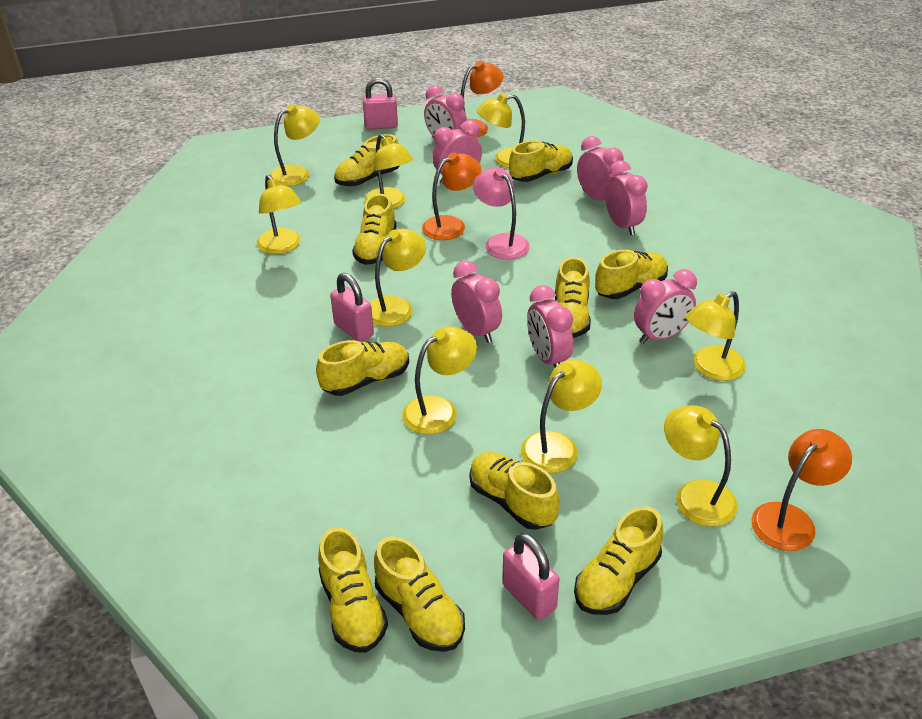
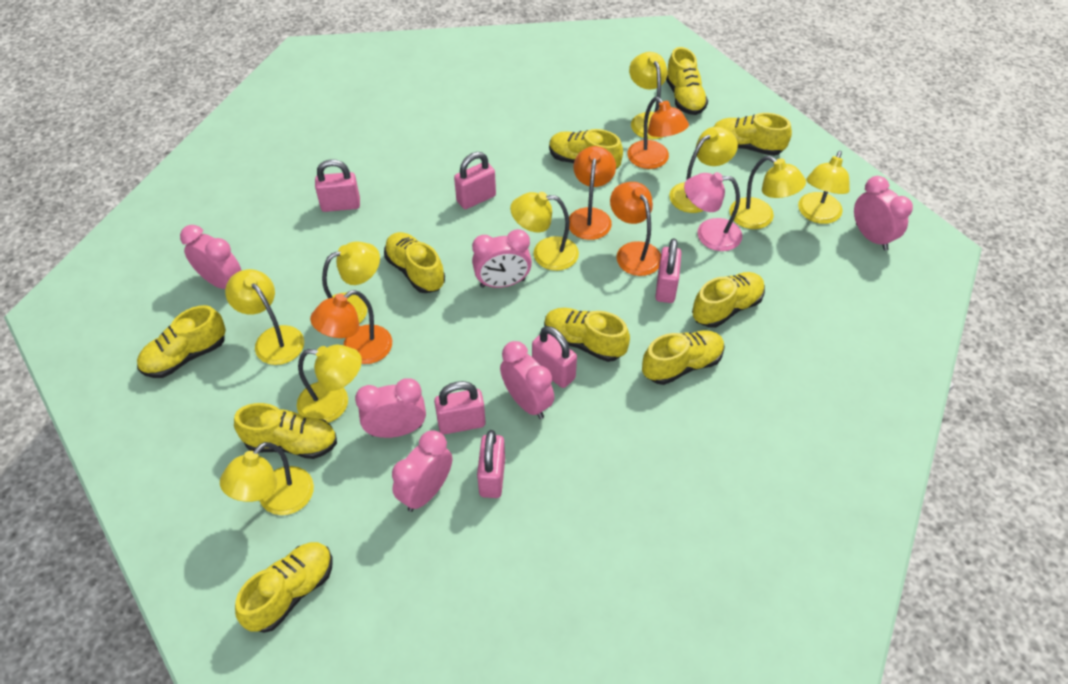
orange lamp: 3 -> 4
pink clock: 7 -> 6
pink padlock: 3 -> 6

